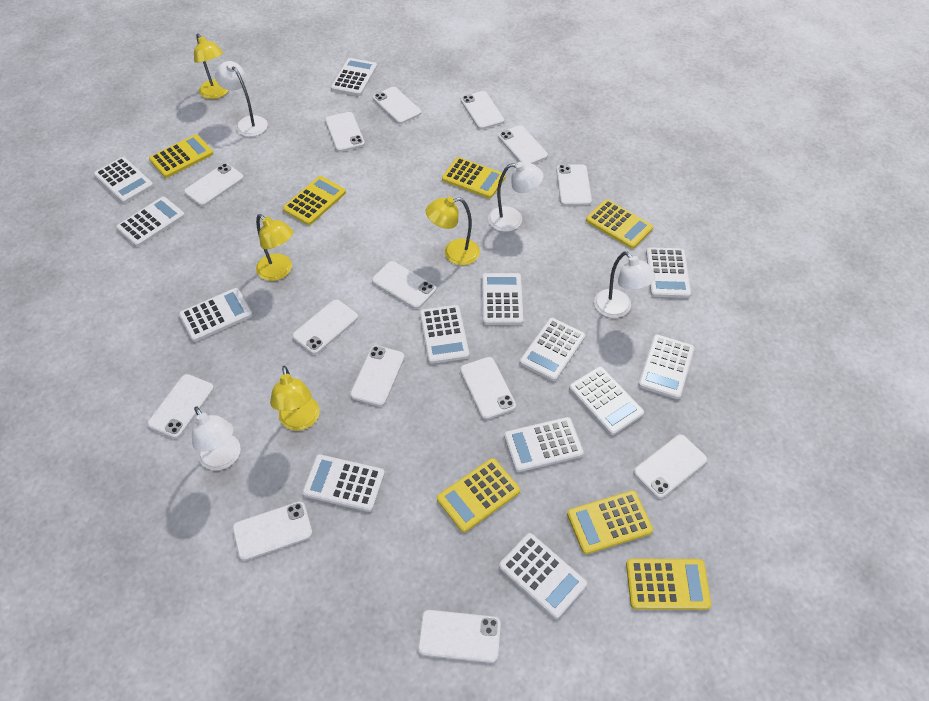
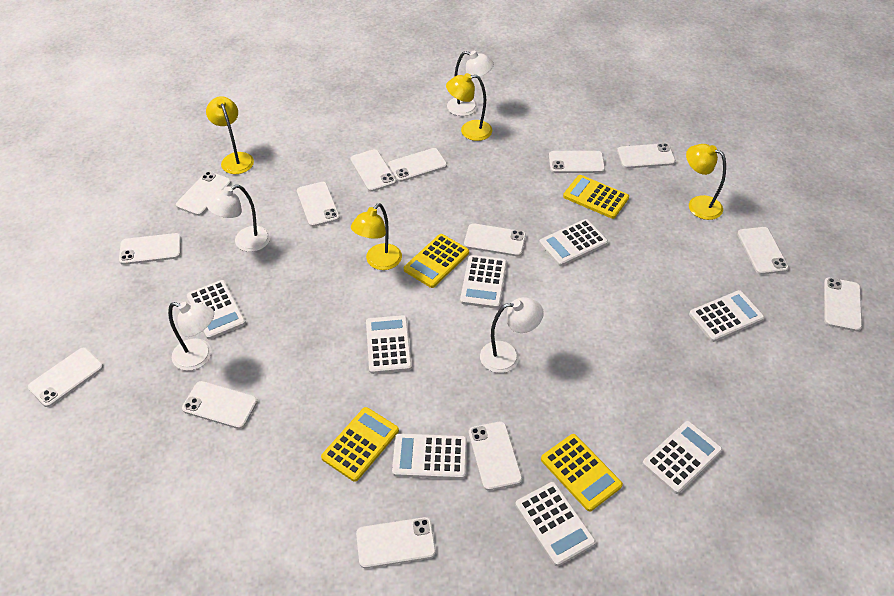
white calculator: 13 -> 8
yellow calculator: 7 -> 4

